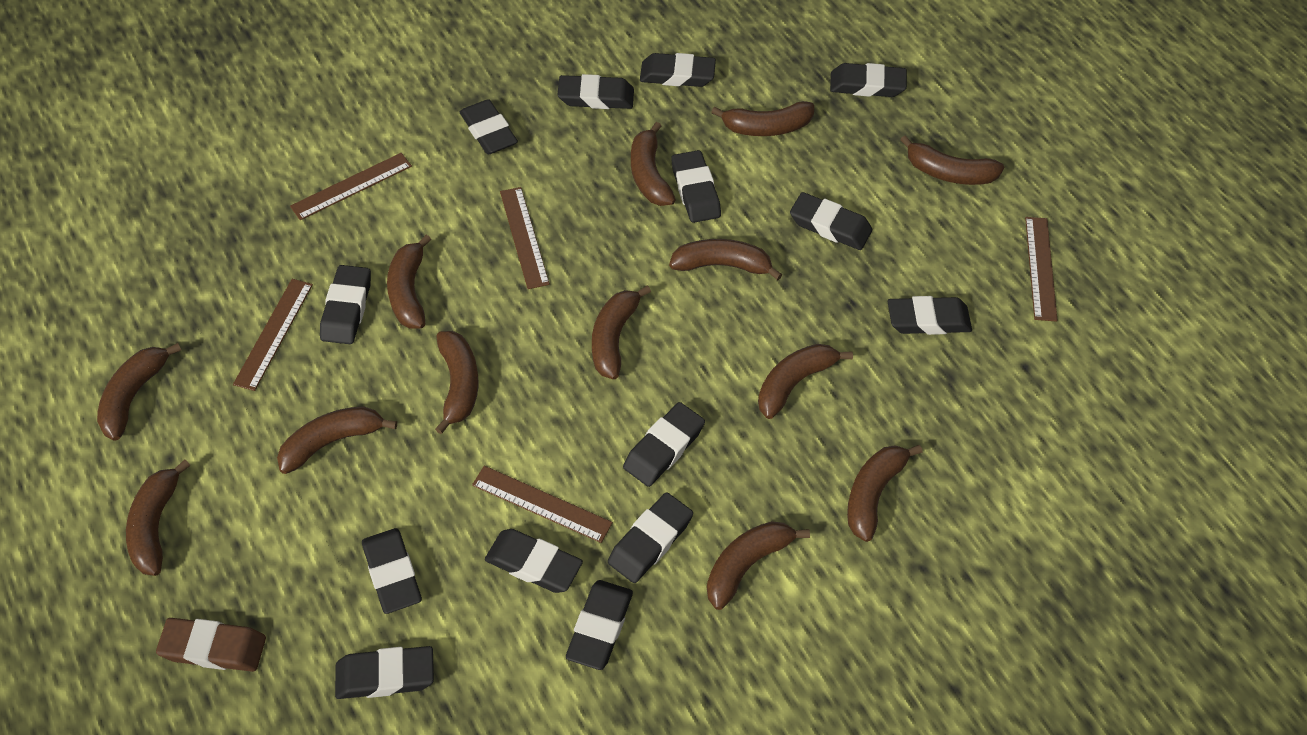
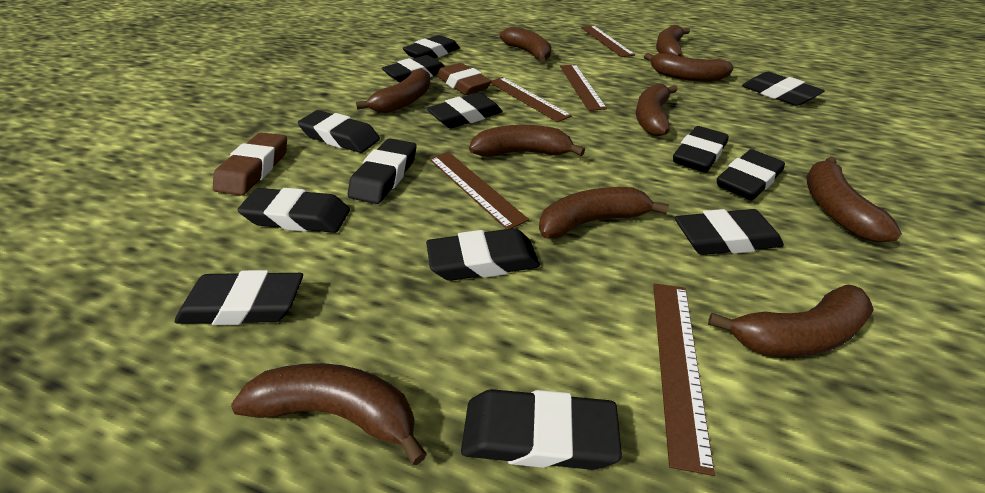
black eraser: 14 -> 13
brown banana: 13 -> 10
brown eraser: 1 -> 2

